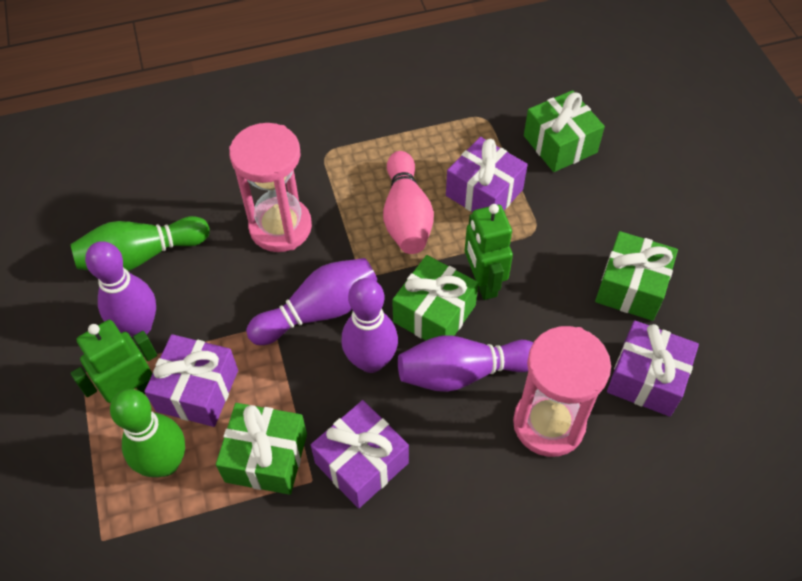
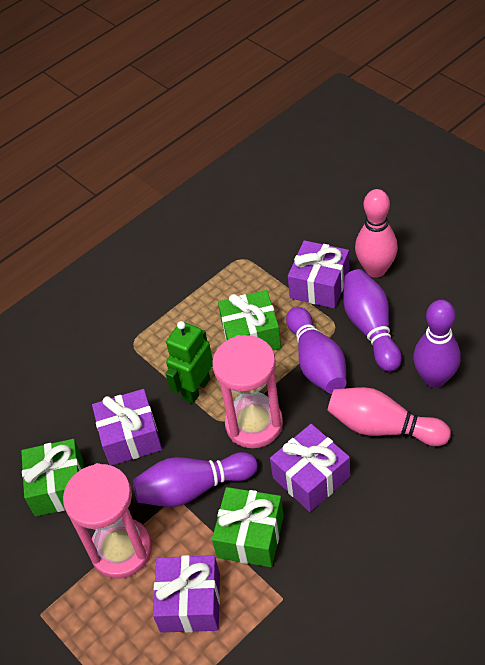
green bowling pin: 2 -> 0
green gift: 4 -> 3
green robot: 2 -> 1
pink bowling pin: 1 -> 2

